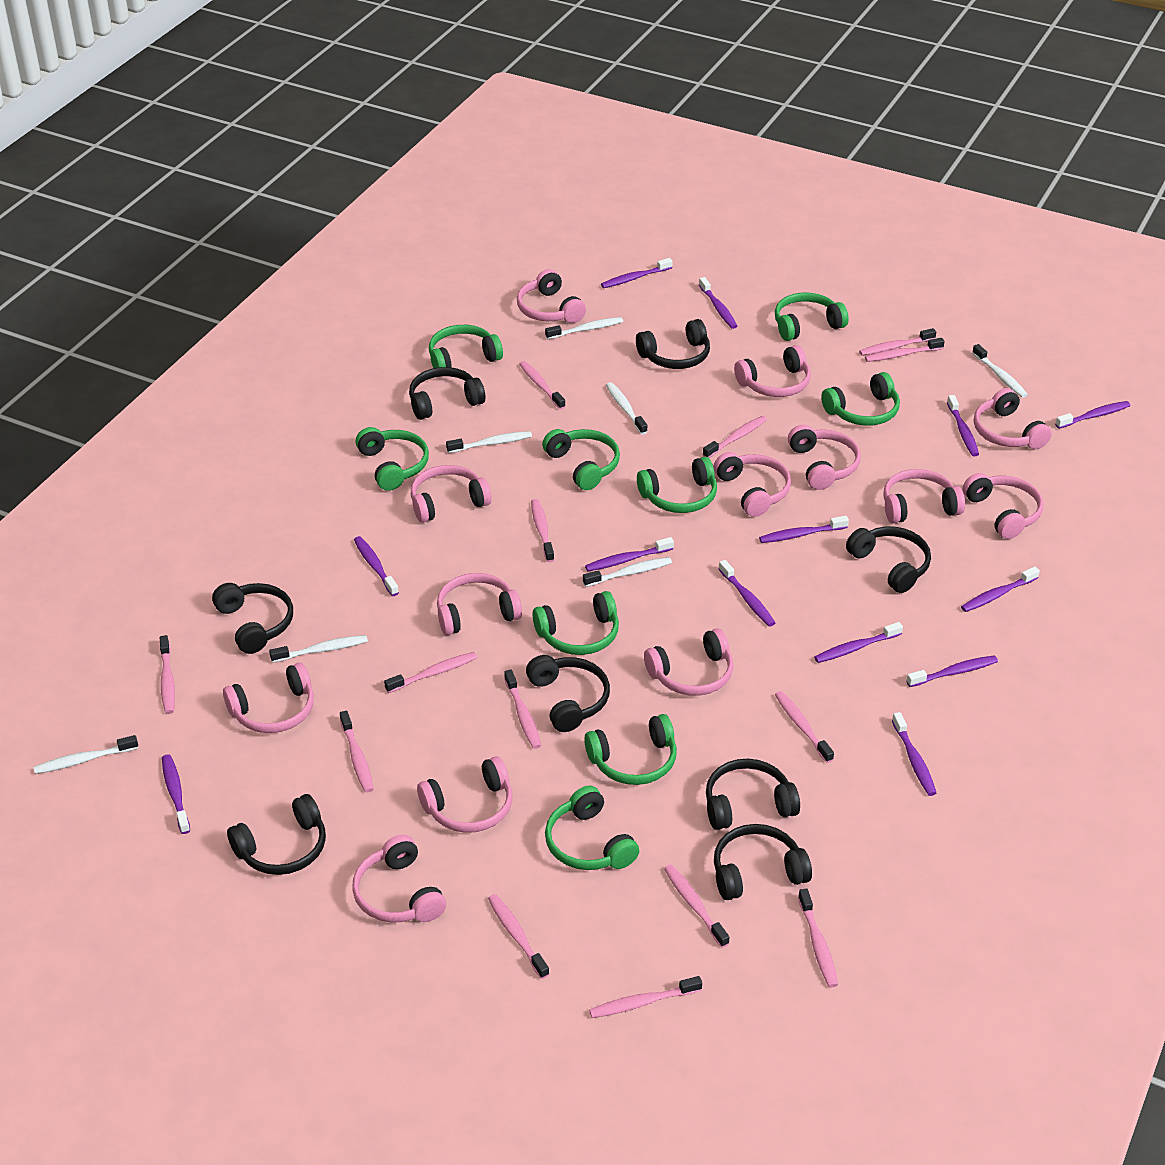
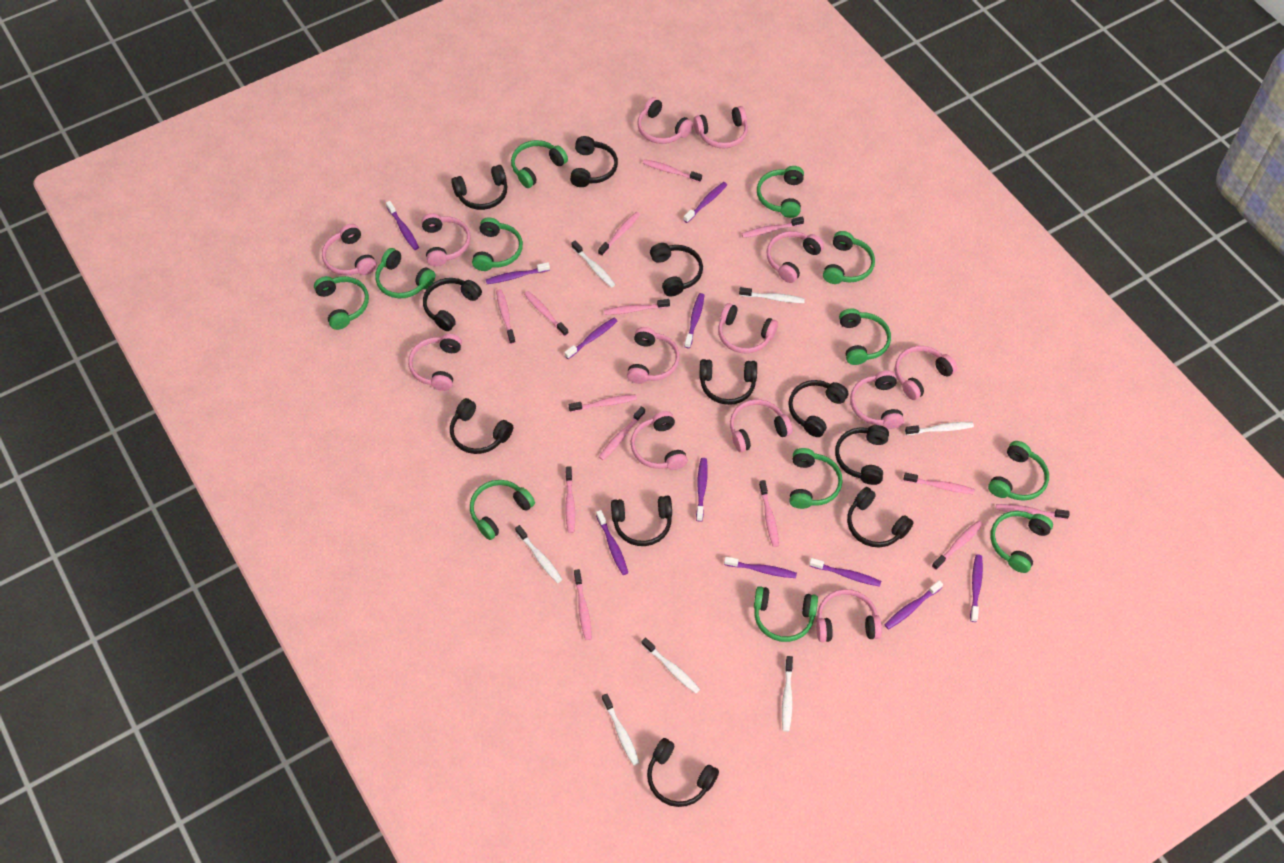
black headphones: 8 -> 11
green headphones: 9 -> 12
purple toothbrush: 13 -> 11

